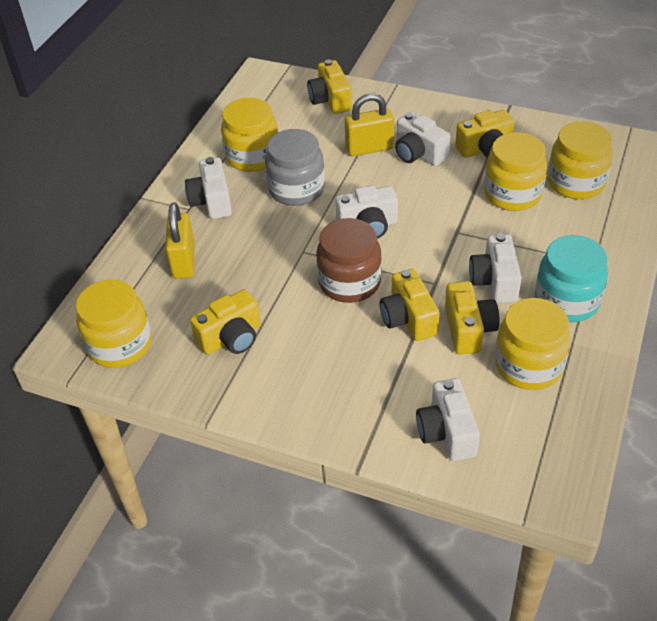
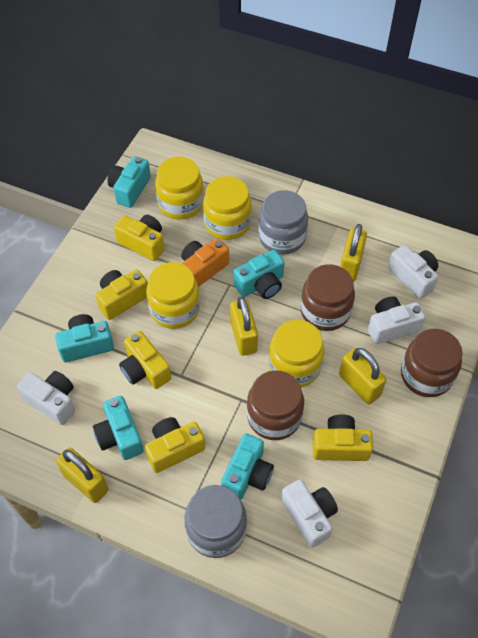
brown jar: 1 -> 3
grey jar: 1 -> 2
orange camera: 0 -> 1
turquoise camera: 0 -> 5
turquoise jar: 1 -> 0
white camera: 5 -> 4
yellow jar: 5 -> 4
yellow padlock: 2 -> 4

